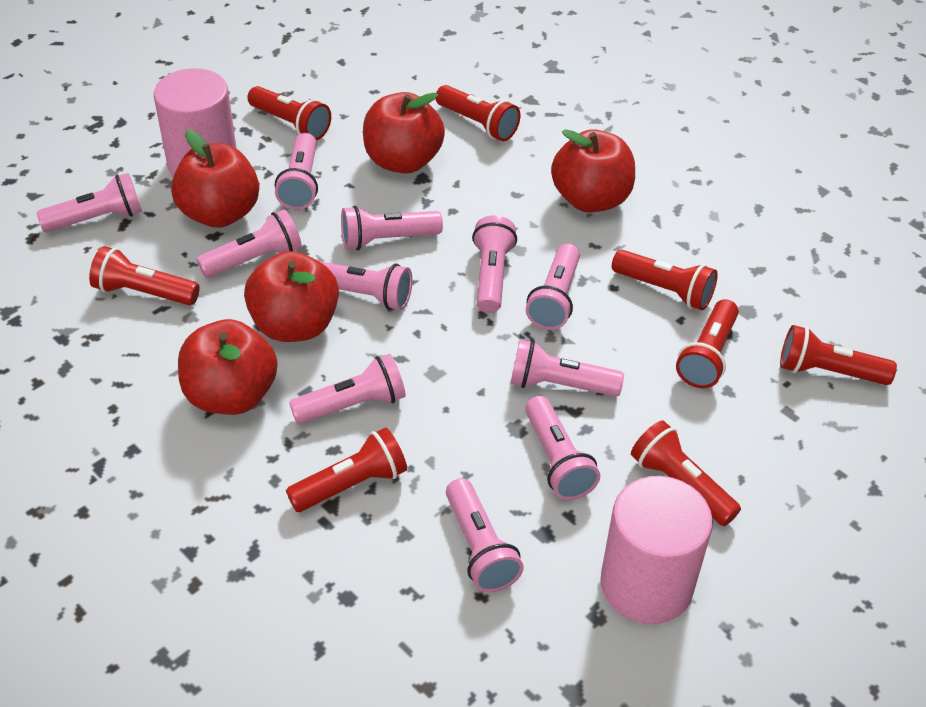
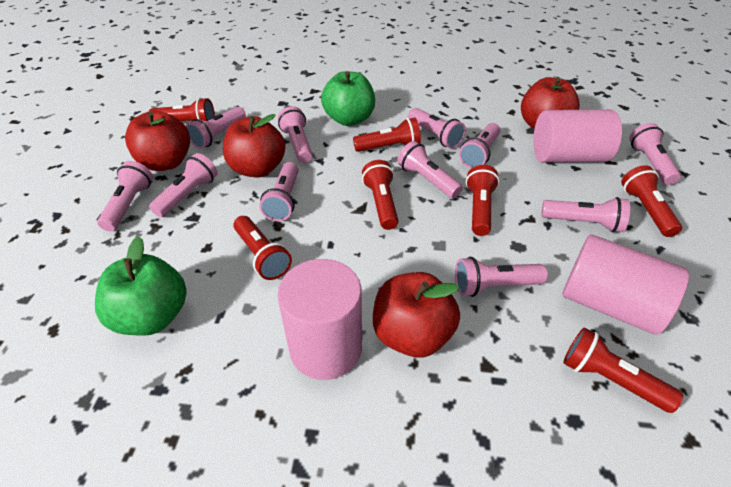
green apple: 0 -> 2
pink cylinder: 2 -> 3
red apple: 5 -> 4
red flashlight: 8 -> 7

